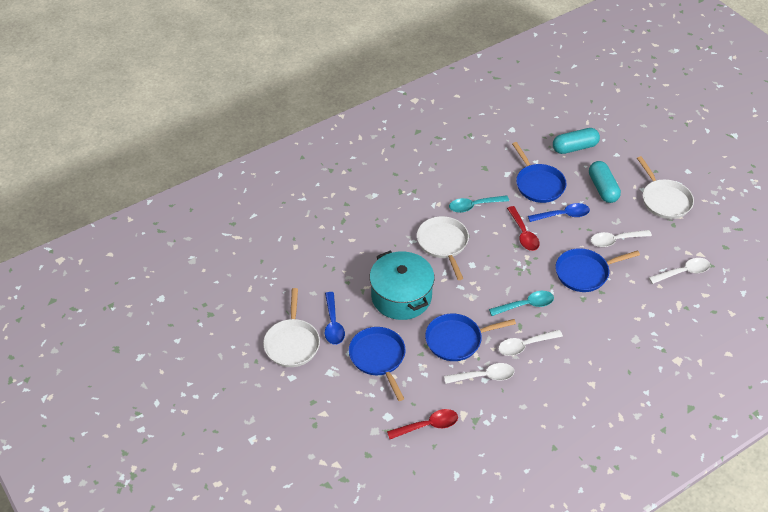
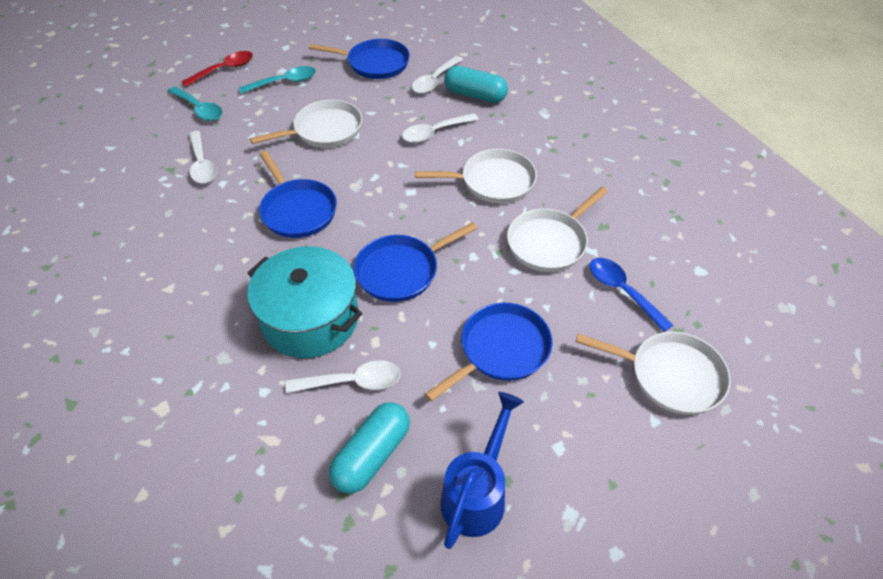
blue spoon: 2 -> 1
blue watering can: 0 -> 1
red spoon: 2 -> 1
white pan: 3 -> 4

